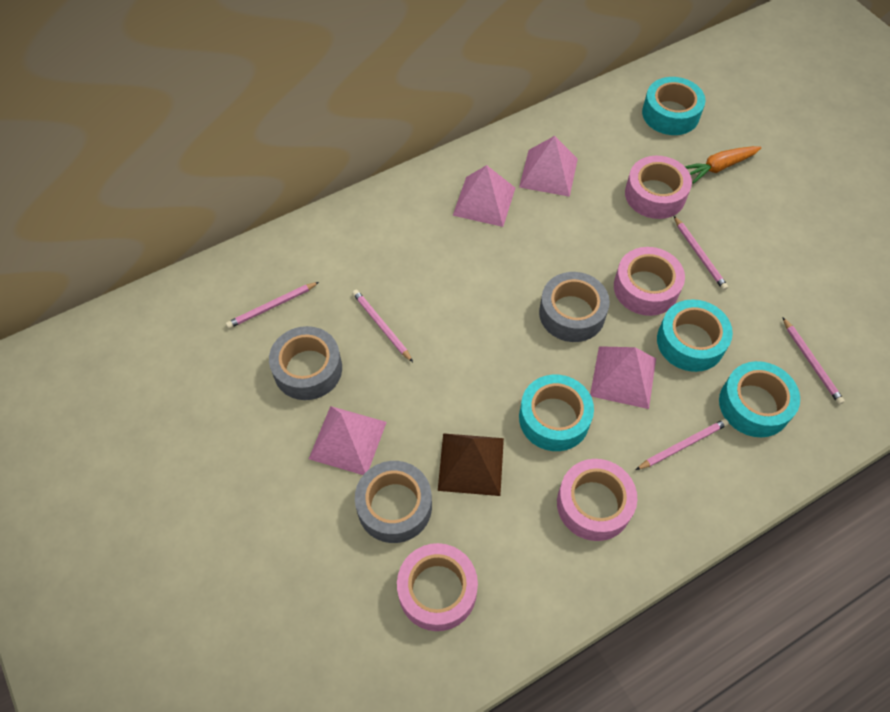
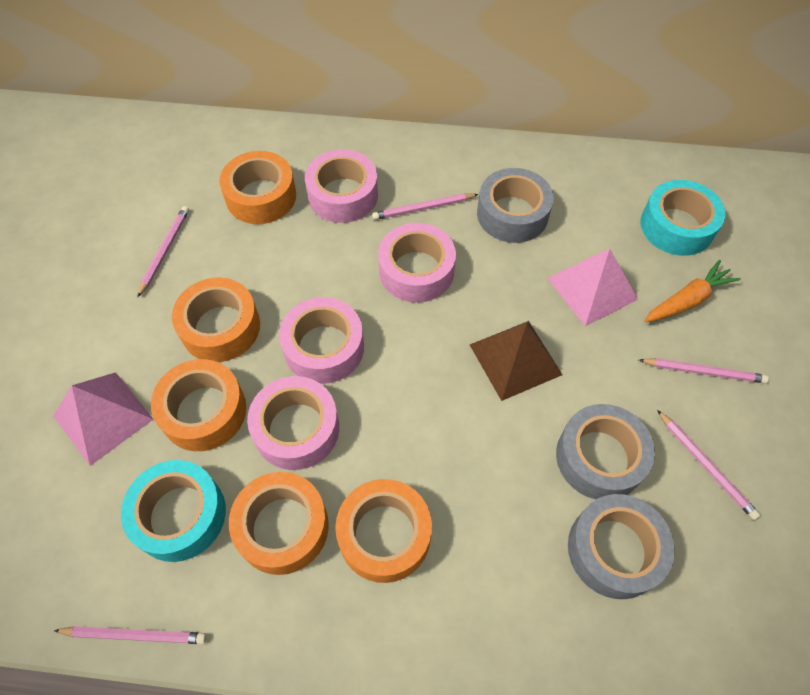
orange tape: 0 -> 5
pink pyramid: 4 -> 2
turquoise tape: 4 -> 2

